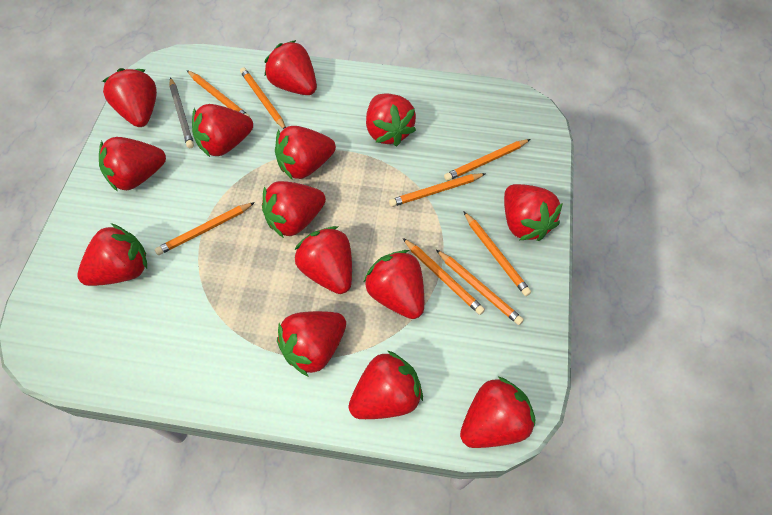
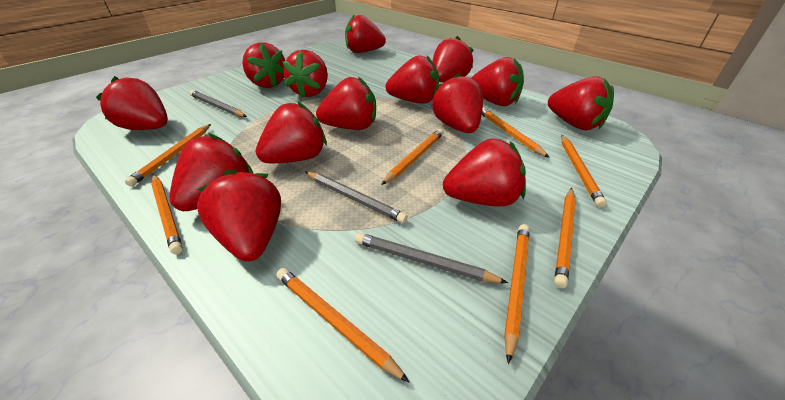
grey pencil: 1 -> 3

